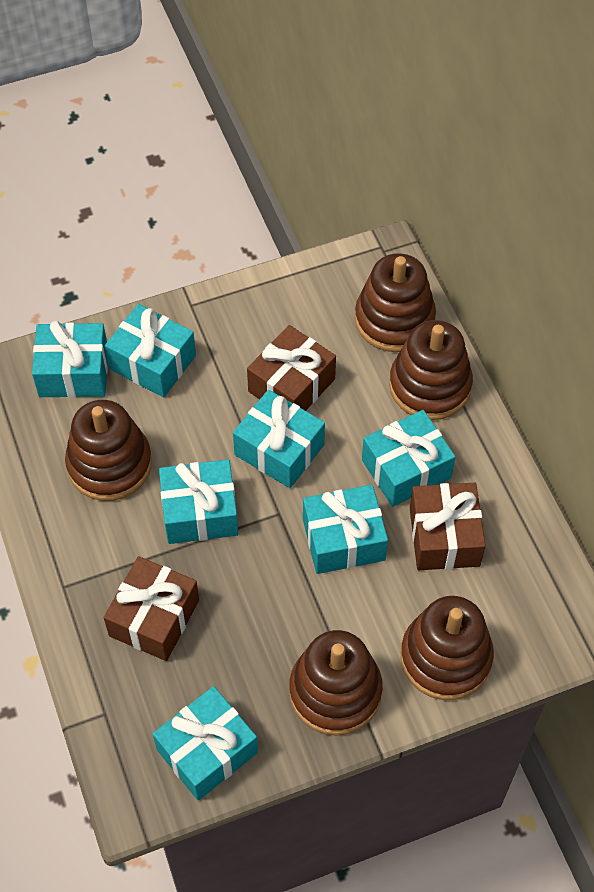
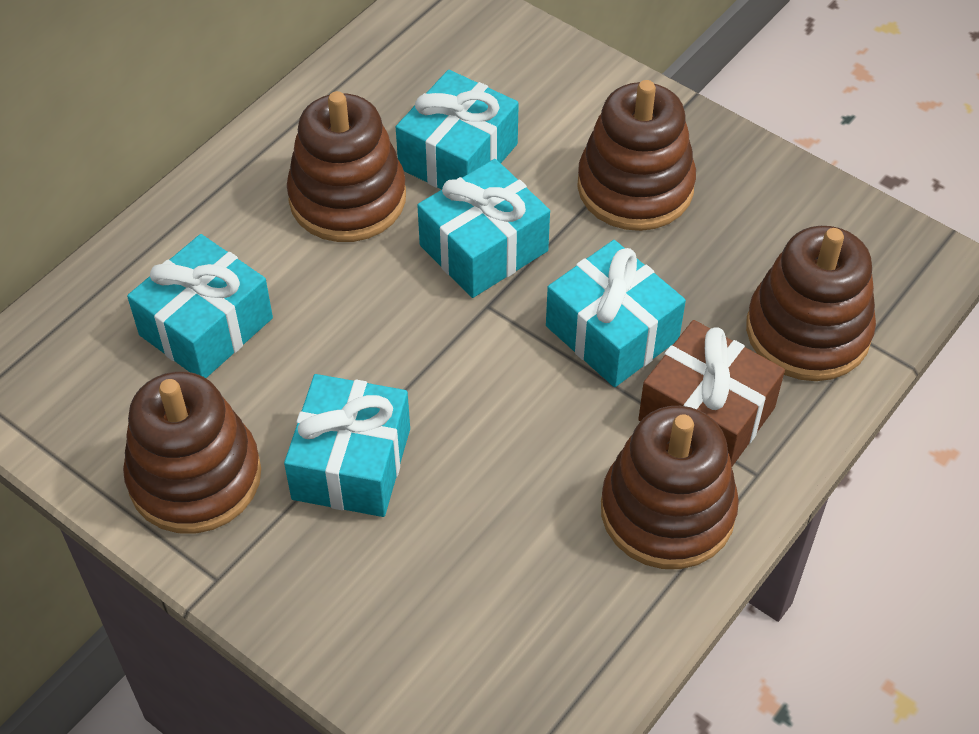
brown gift: 3 -> 1
turquoise gift: 7 -> 5

